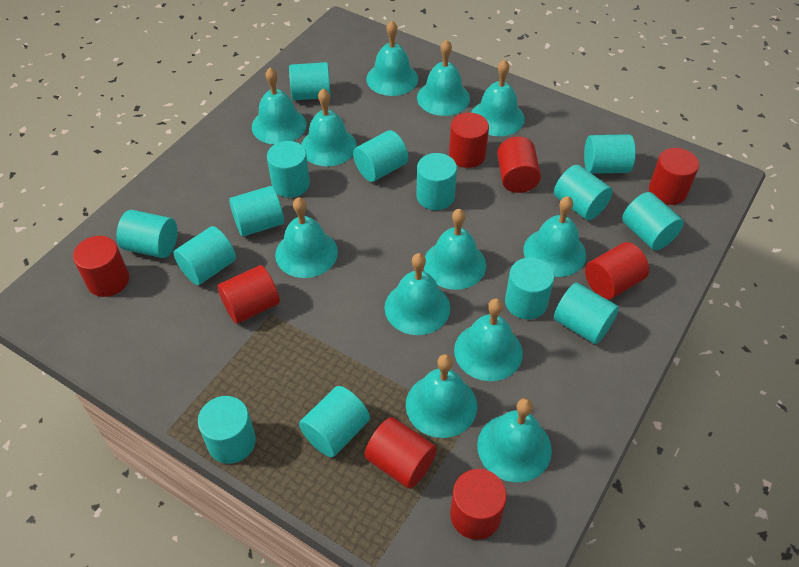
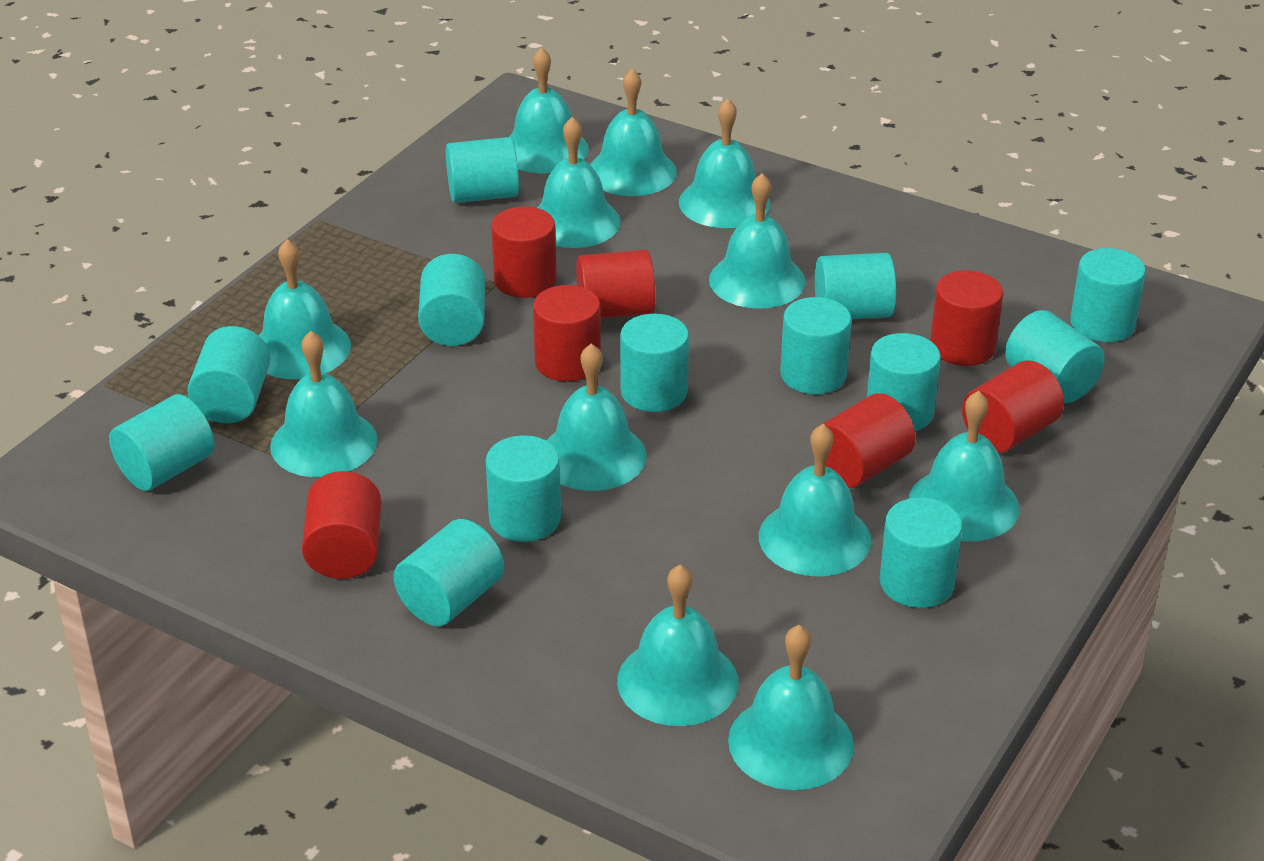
red cylinder: 8 -> 7
turquoise cylinder: 14 -> 13

